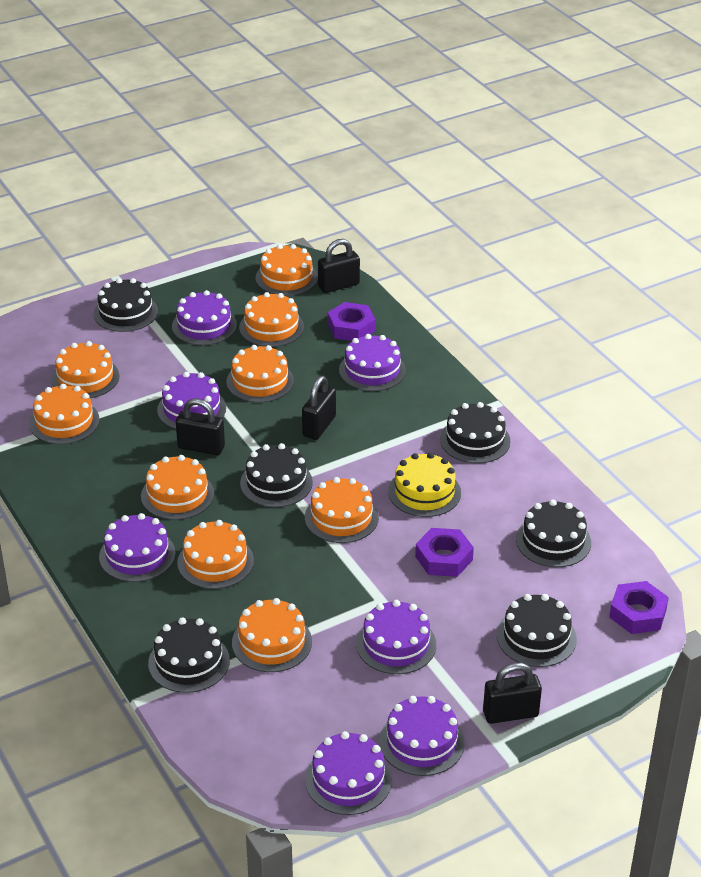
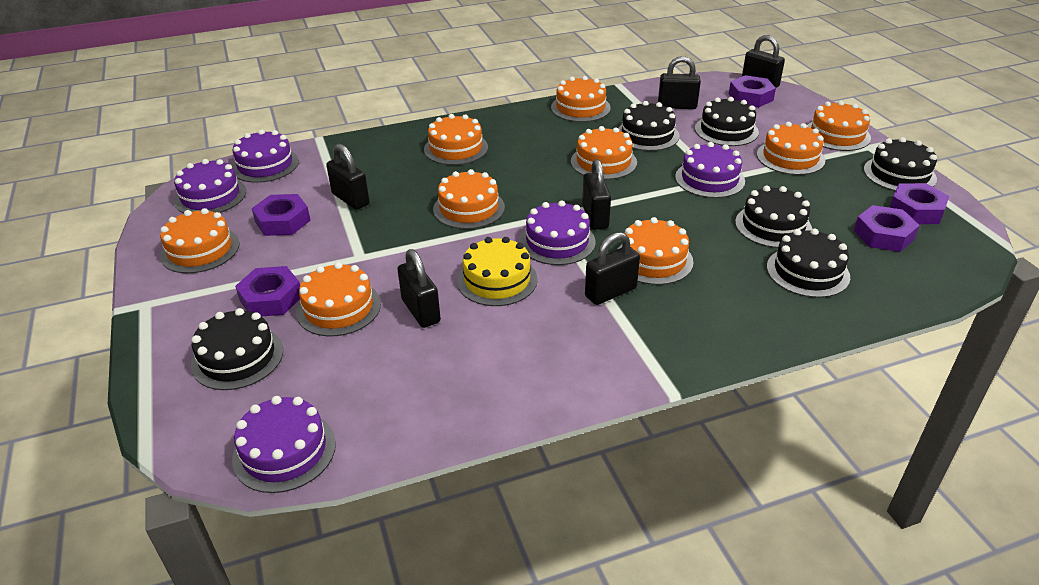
black padlock: 4 -> 6
purple cake: 7 -> 5
purple nut: 3 -> 5

